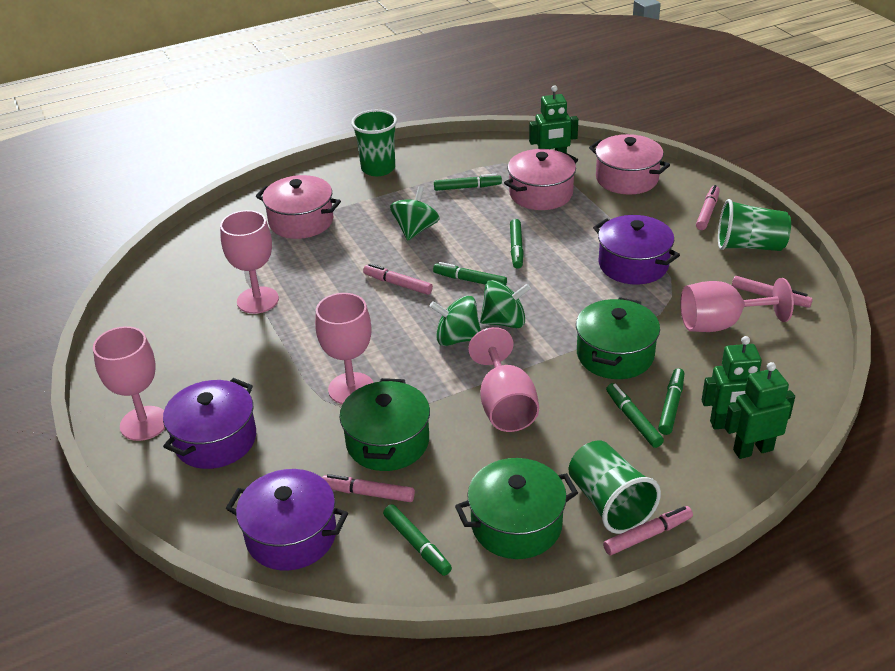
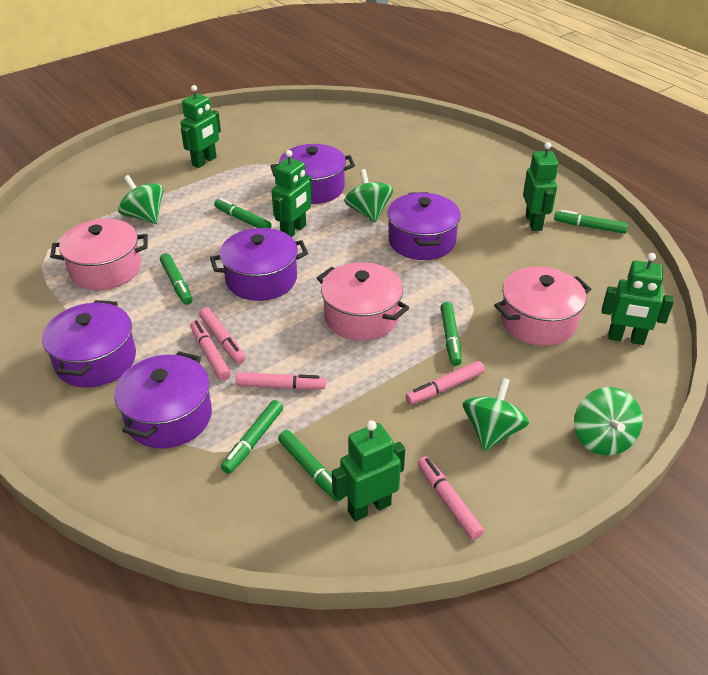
green cup: 3 -> 0
green pot: 3 -> 0
green robot: 3 -> 5
green spinning top: 3 -> 4
pink goblet: 5 -> 0
purple pot: 3 -> 5

